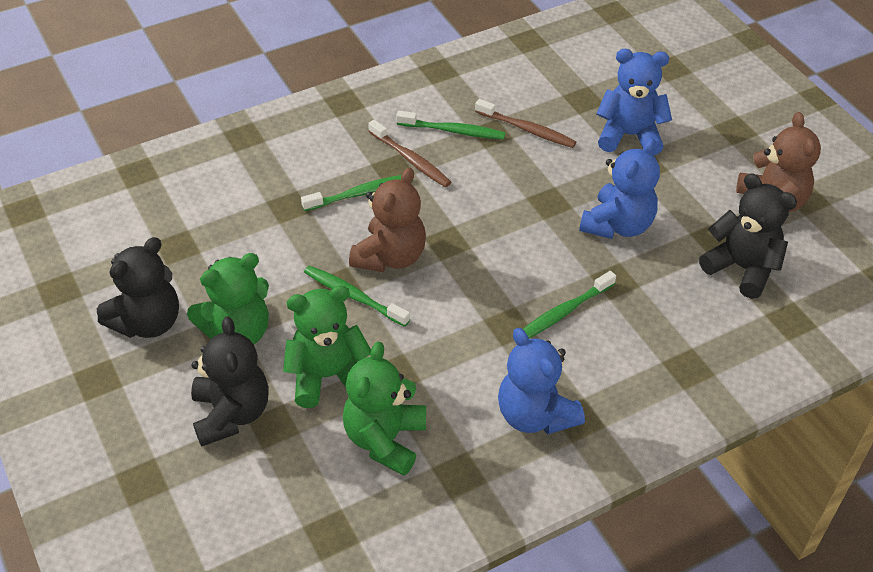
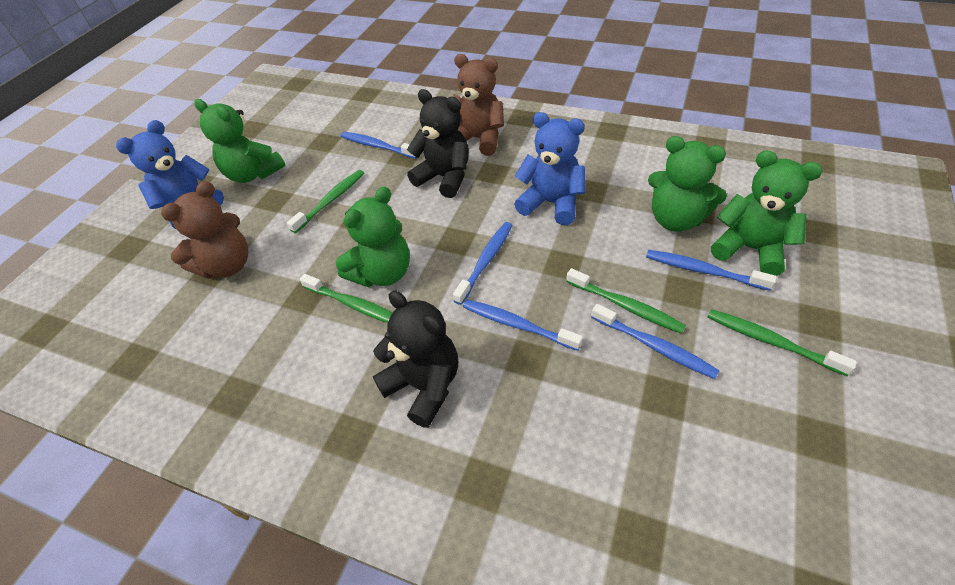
black teddy bear: 3 -> 2
blue teddy bear: 3 -> 2
blue toothbrush: 0 -> 5
brown toothbrush: 2 -> 0
green teddy bear: 3 -> 4

